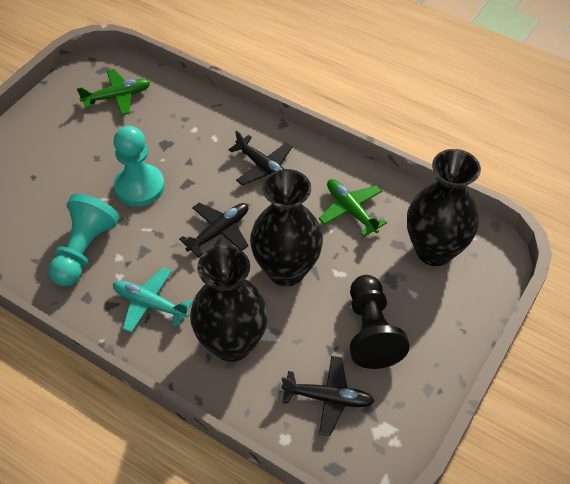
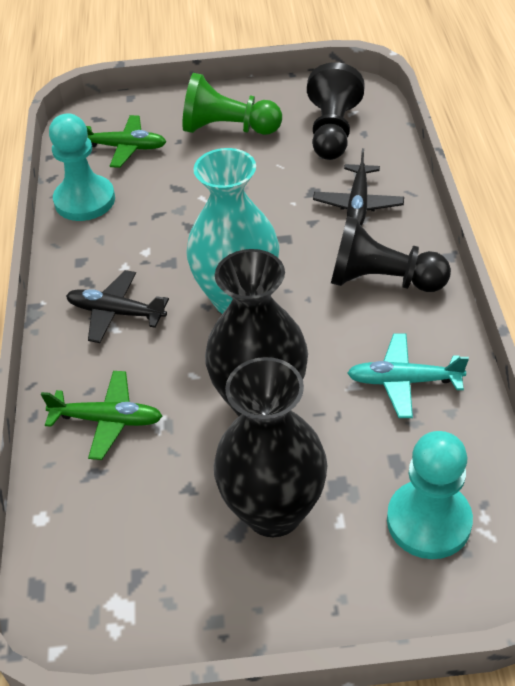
black pawn: 1 -> 2
black plane: 3 -> 2
black vase: 3 -> 2
green pawn: 0 -> 1
turquoise vase: 0 -> 1

